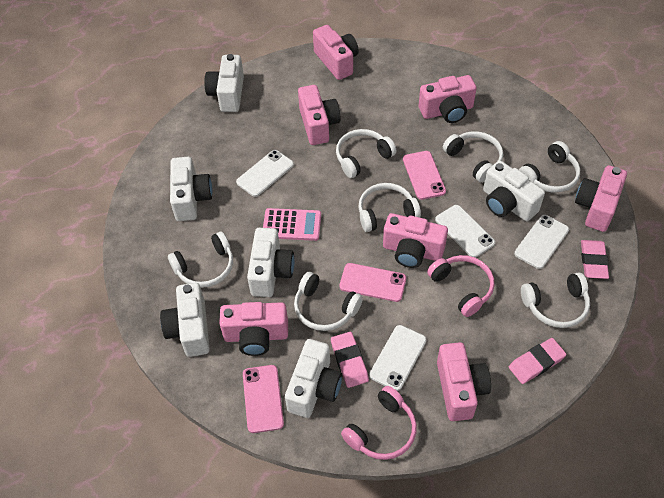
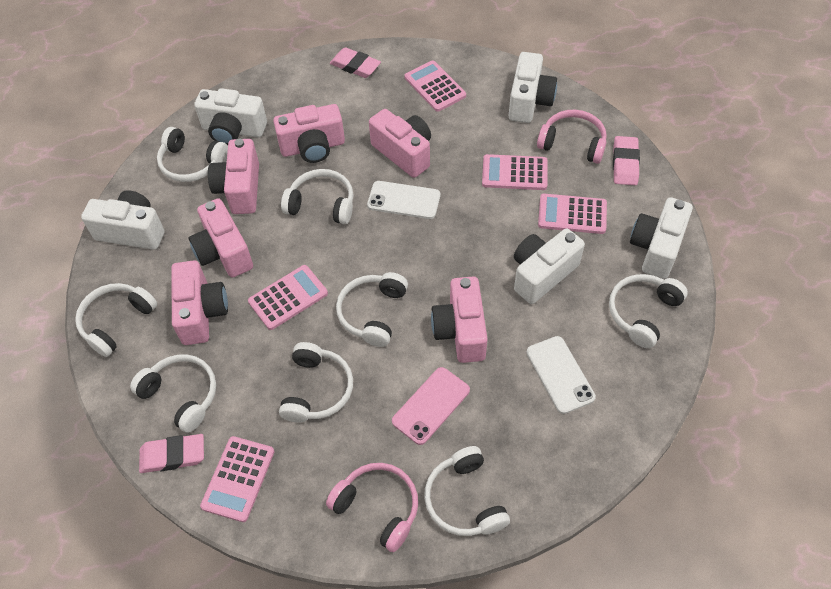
pink calculator: 1 -> 5
pink camera: 7 -> 6
pink phone: 3 -> 1
white camera: 6 -> 5
white headphones: 7 -> 8
white phone: 4 -> 2

